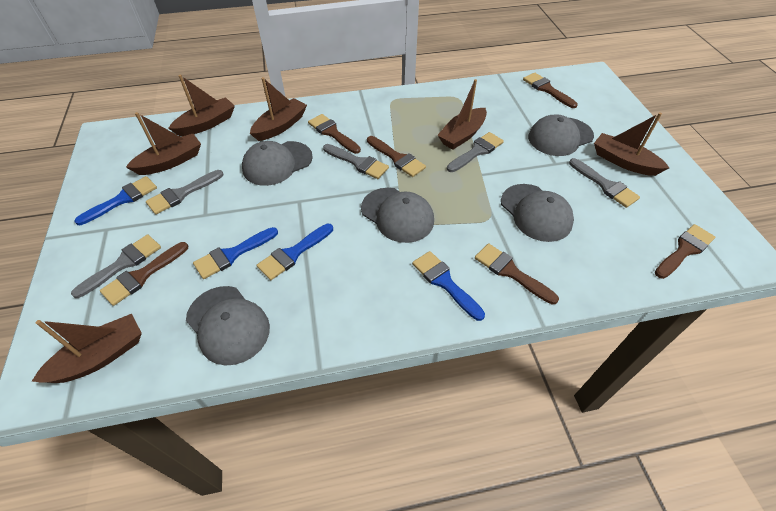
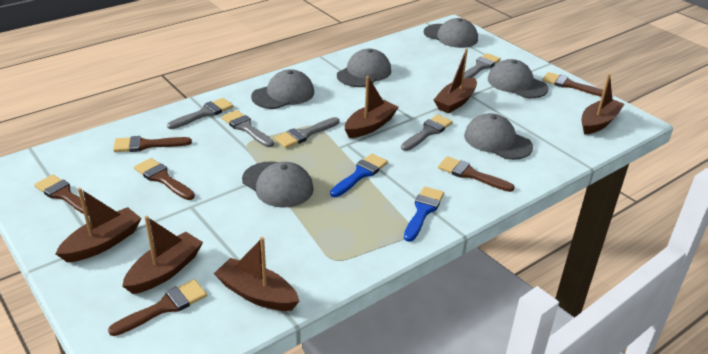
blue brush: 4 -> 2
grey cap: 5 -> 6

